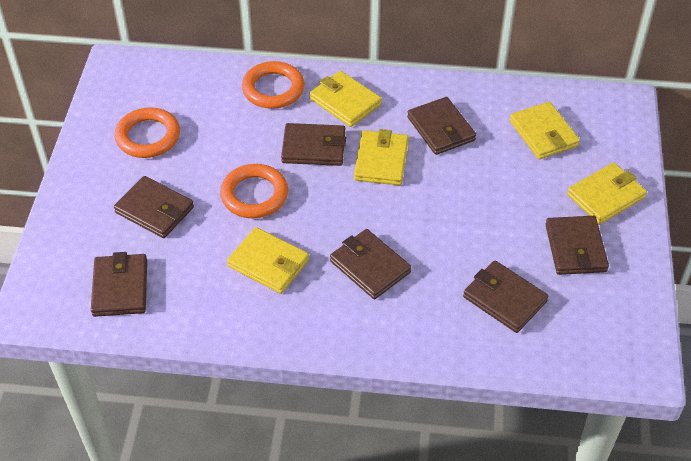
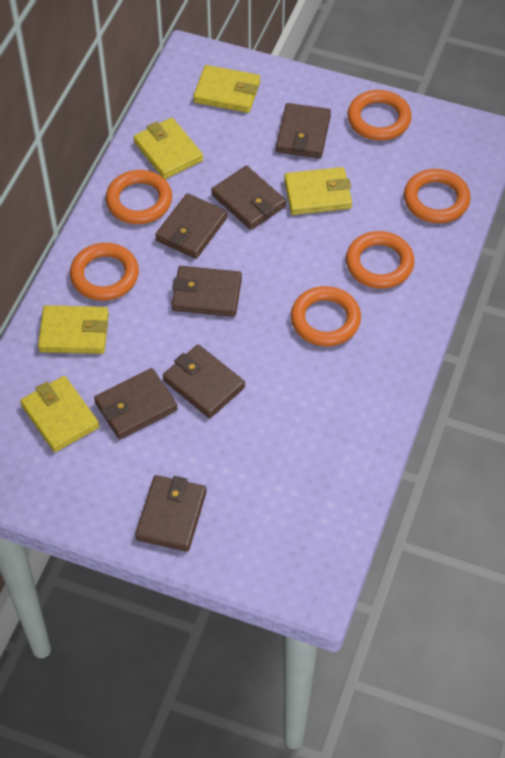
orange ring: 3 -> 6

